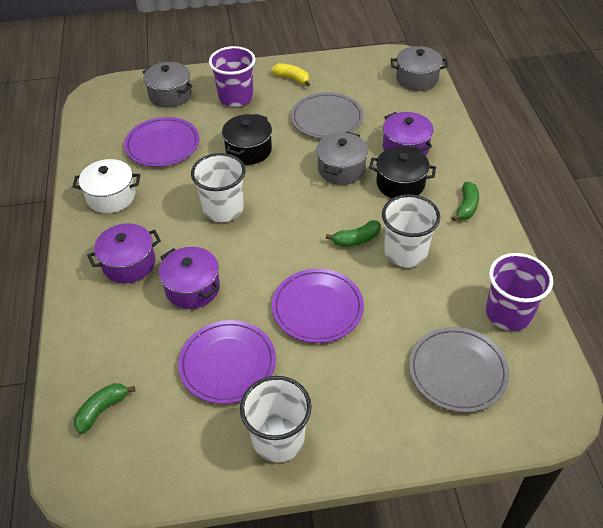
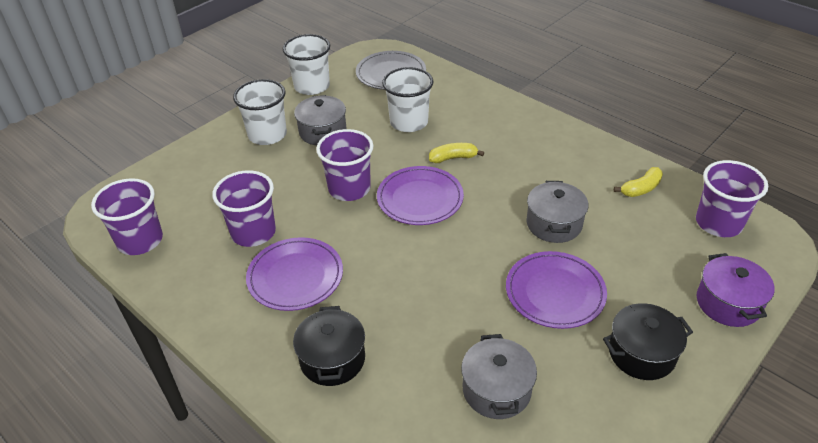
green banana: 3 -> 0
grey plate: 2 -> 1
purple cup: 2 -> 4
purple pot: 3 -> 1
white pot: 1 -> 0
yellow banana: 1 -> 2

